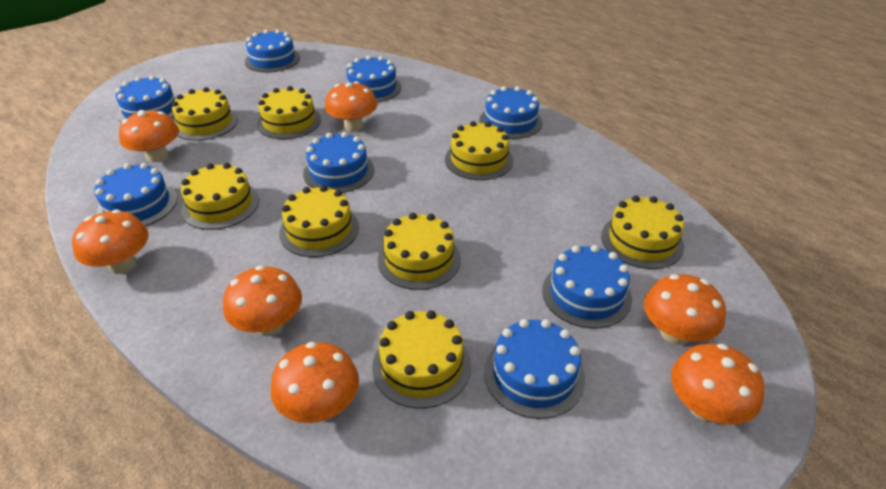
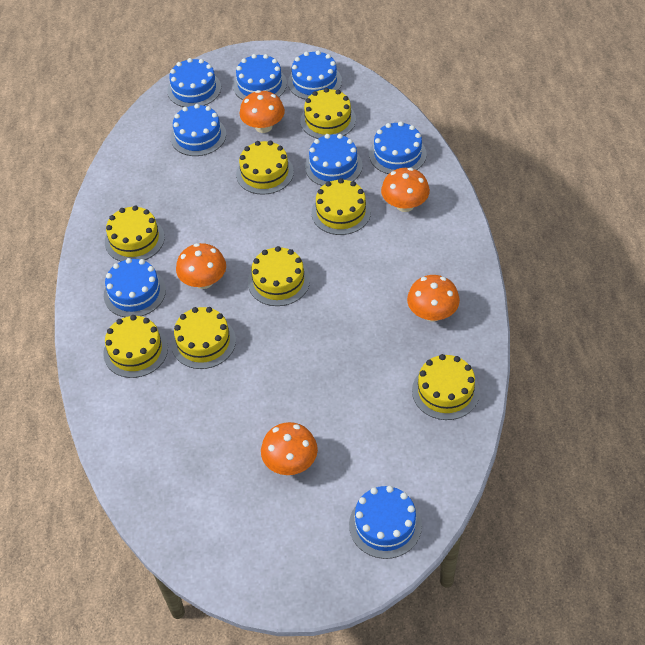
orange mushroom: 7 -> 5

